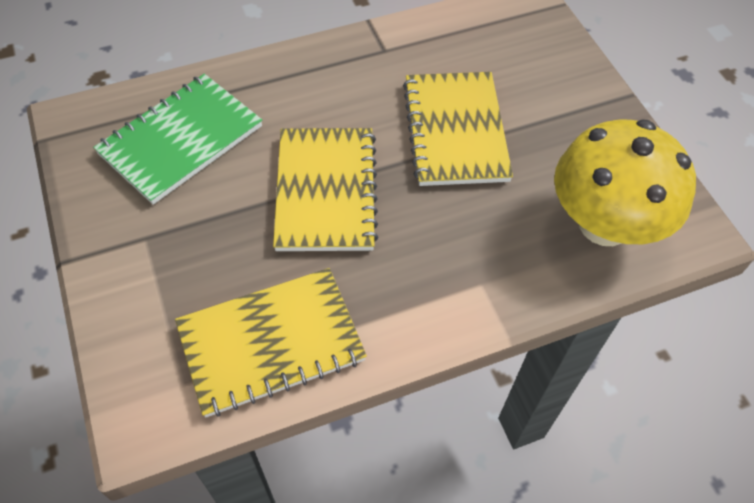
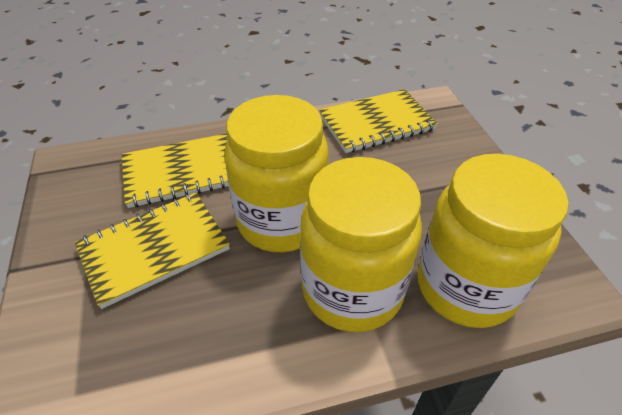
green notebook: 1 -> 0
yellow jar: 0 -> 3
yellow mushroom: 1 -> 0

